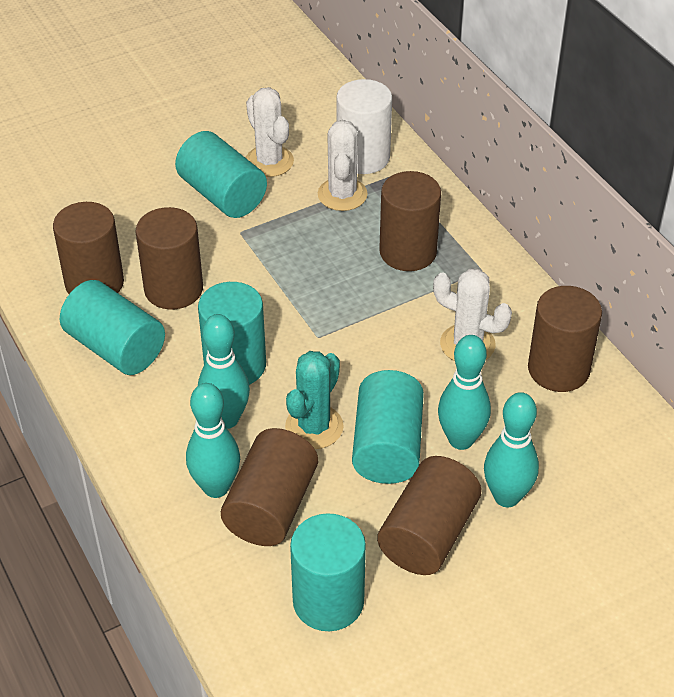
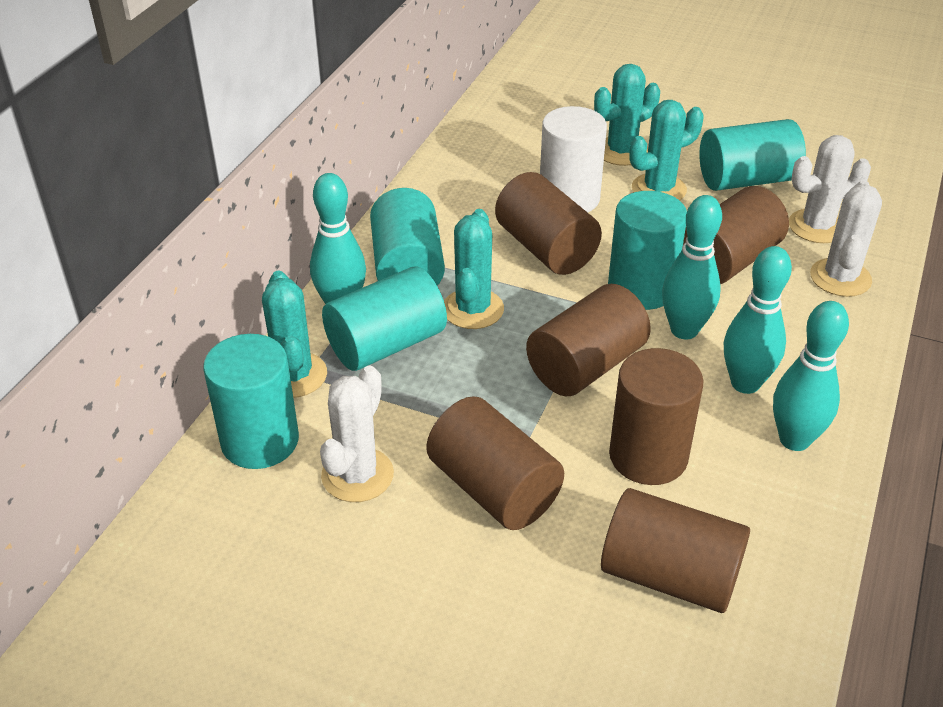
turquoise cactus: 1 -> 4

